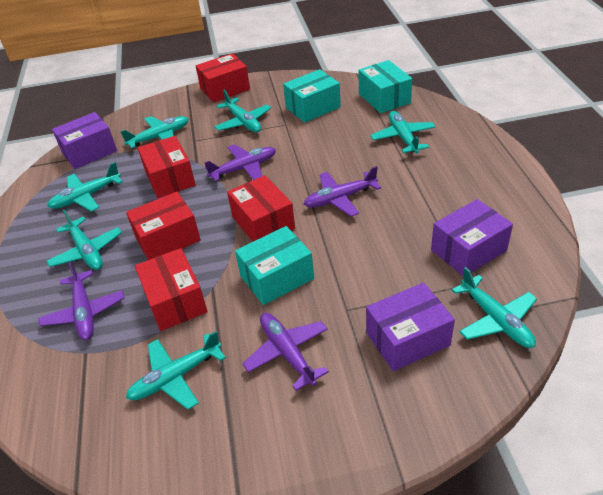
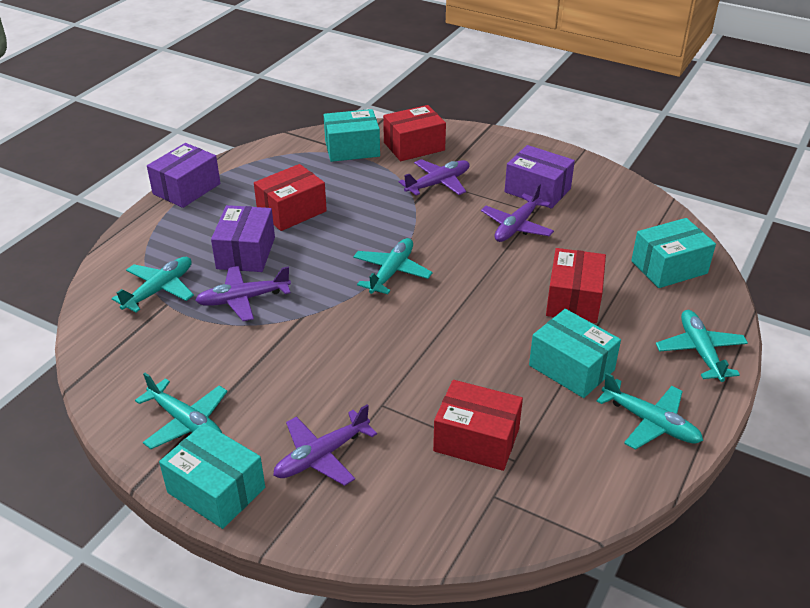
red box: 5 -> 4
turquoise box: 3 -> 4
turquoise plane: 7 -> 5

